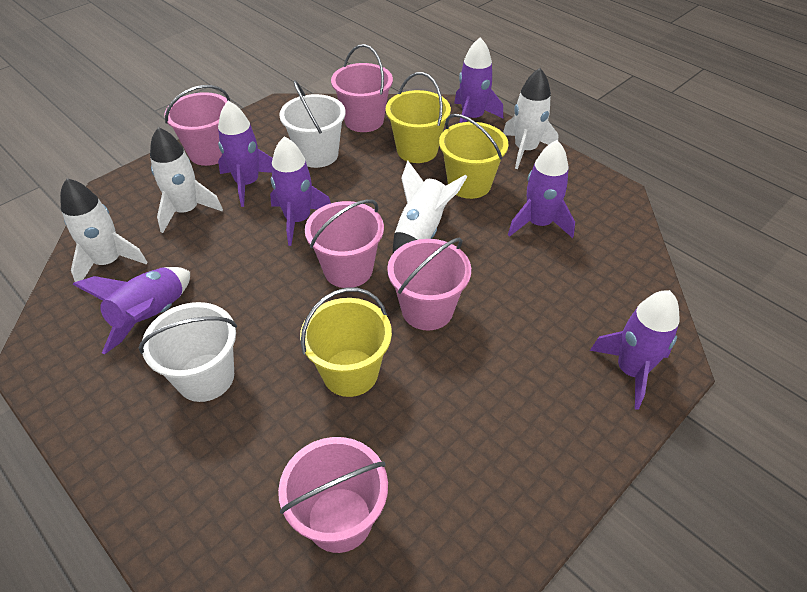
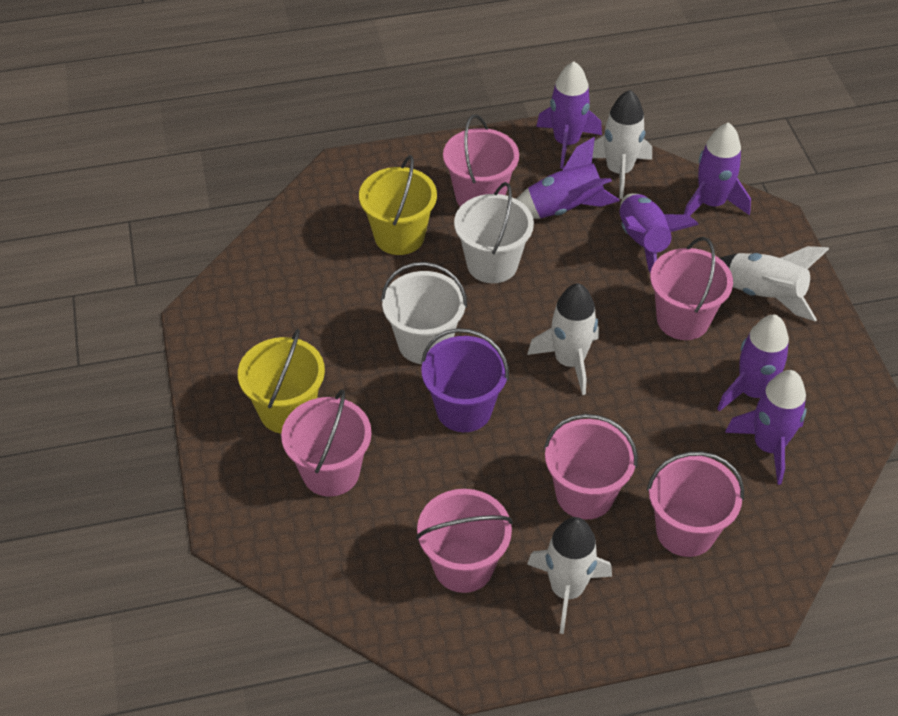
pink bucket: 5 -> 6
purple bucket: 0 -> 1
yellow bucket: 3 -> 2

